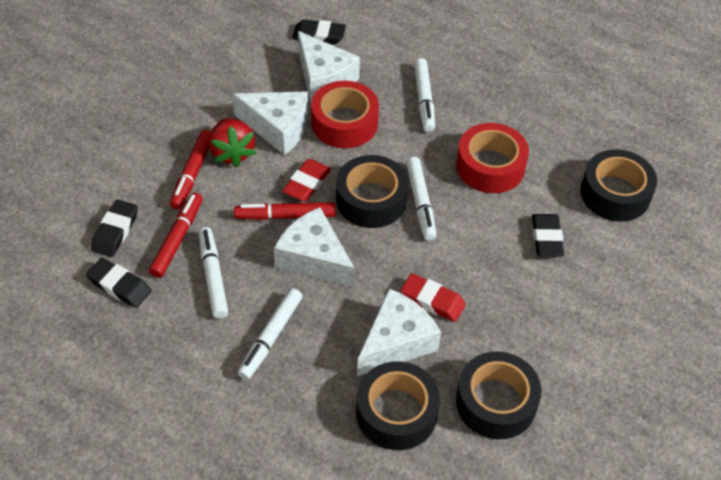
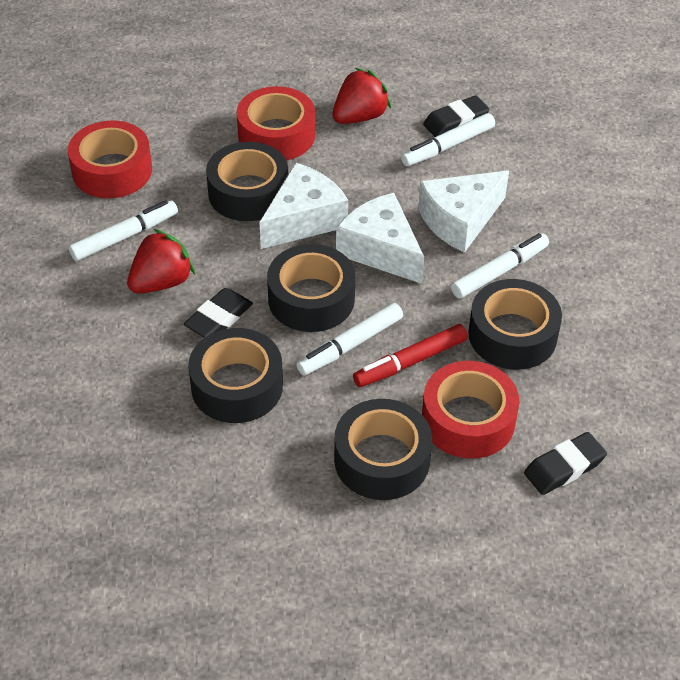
black eraser: 4 -> 3
black tape: 4 -> 5
red eraser: 2 -> 0
red marker: 3 -> 1
red strawberry: 1 -> 2
red tape: 2 -> 3
white cheese: 4 -> 3

